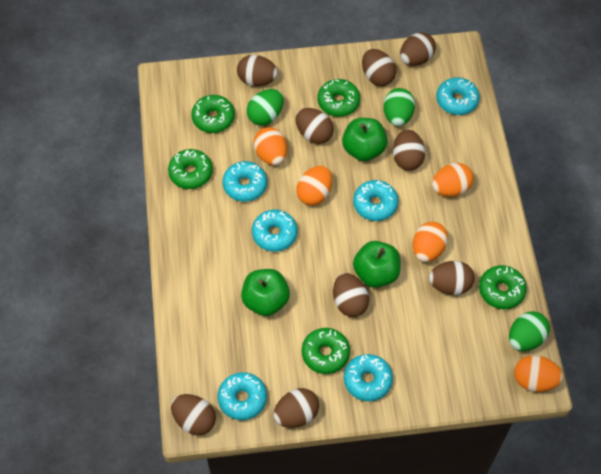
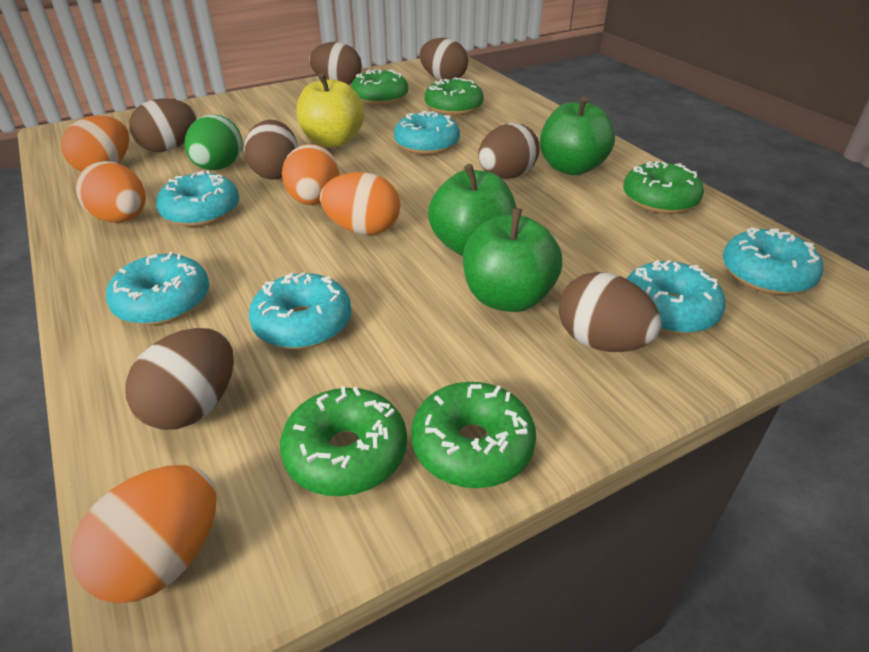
brown egg: 9 -> 7
green egg: 3 -> 1
yellow apple: 0 -> 1

